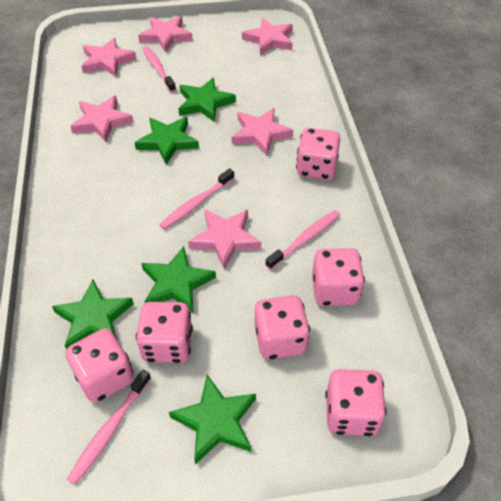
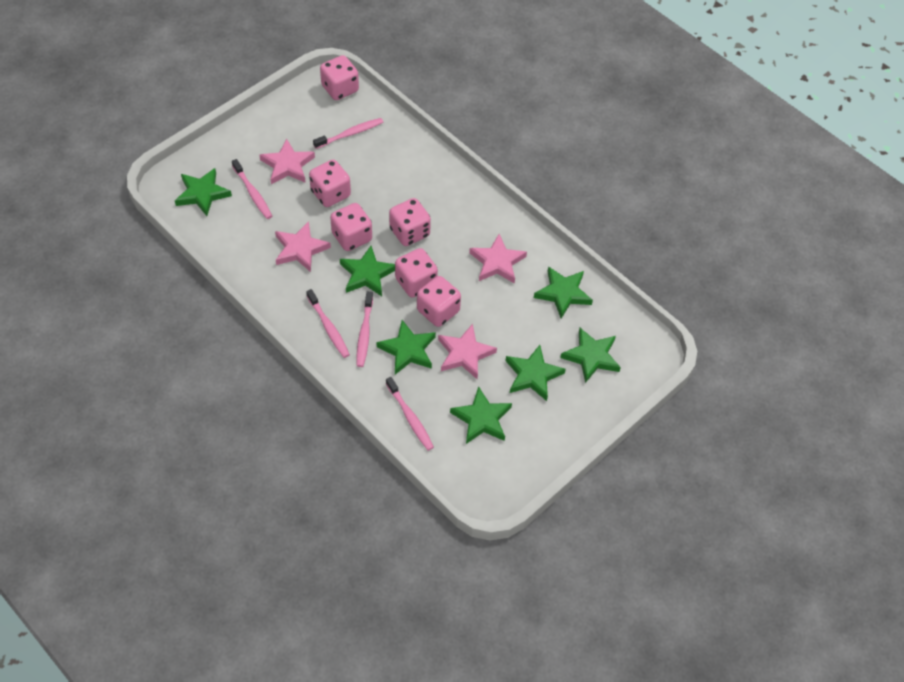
green star: 5 -> 7
pink star: 6 -> 4
pink toothbrush: 4 -> 5

